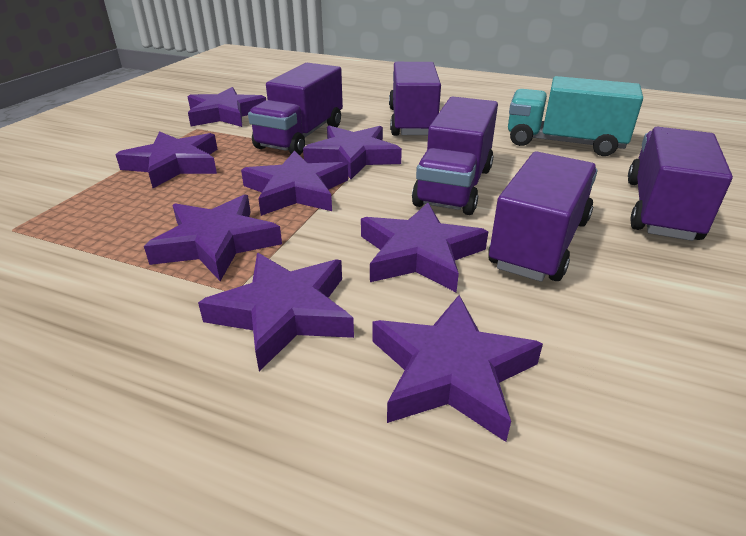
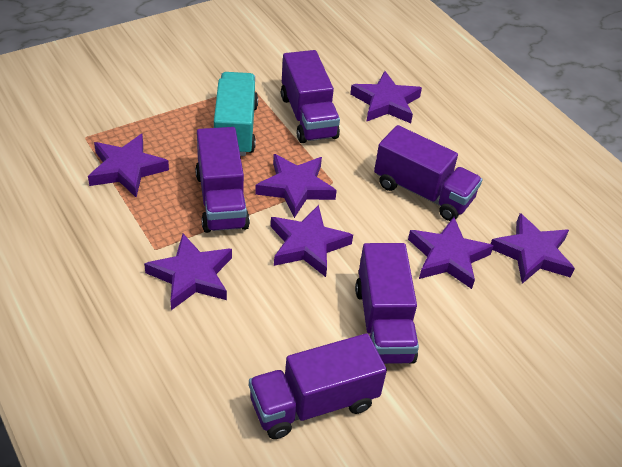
purple star: 8 -> 7

